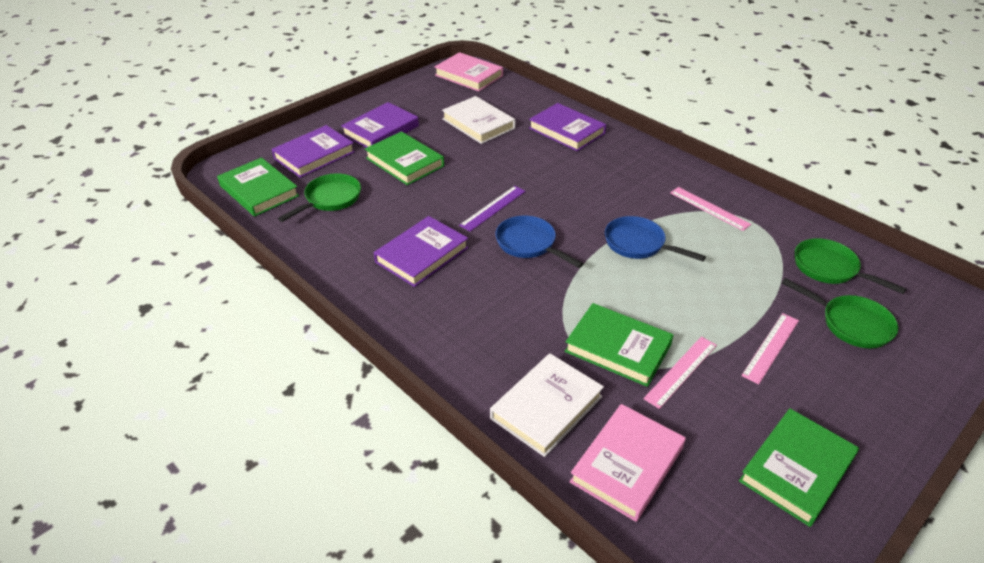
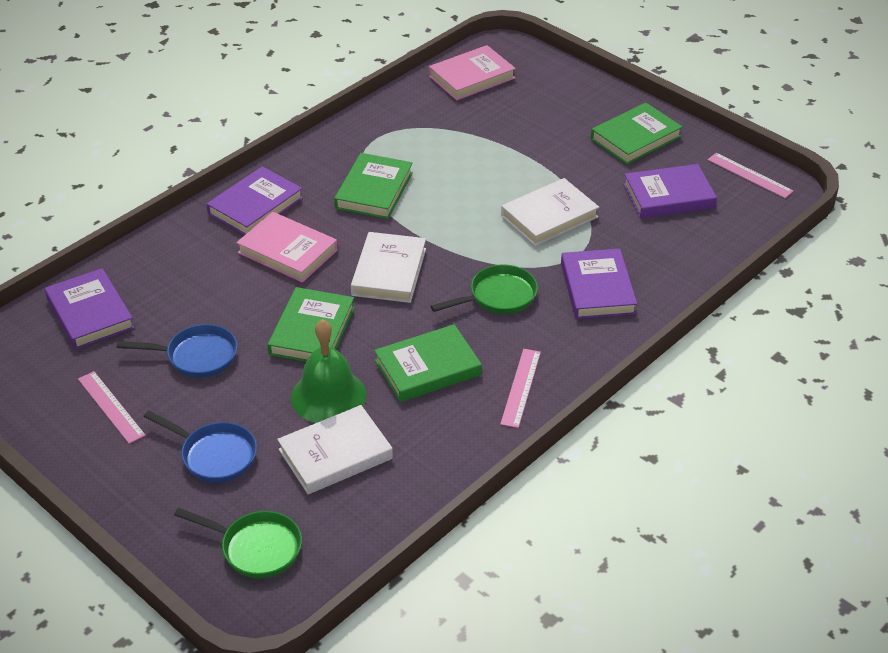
green bell: 0 -> 1
green pan: 3 -> 2
purple ruler: 1 -> 0
white book: 2 -> 3

